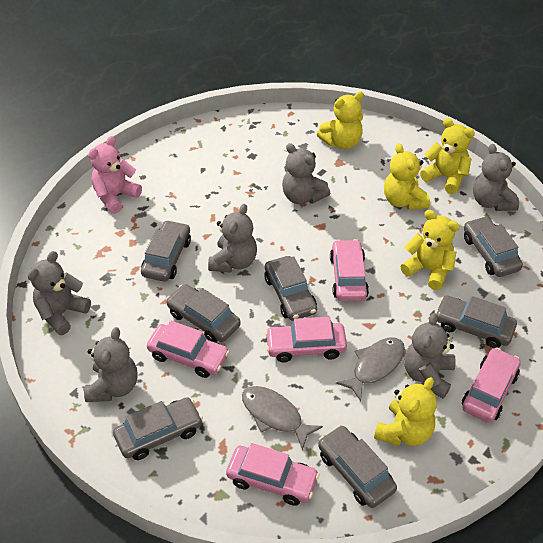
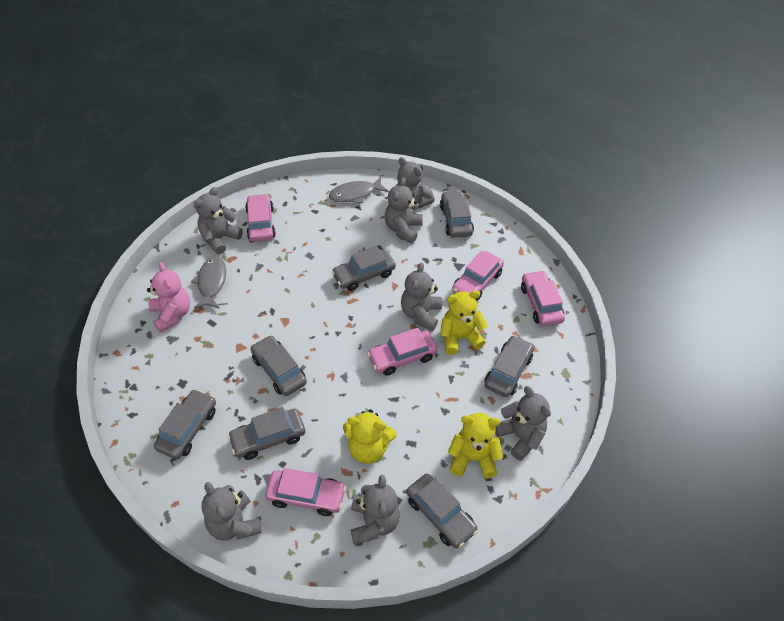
grey teddy bear: 6 -> 7
yellow teddy bear: 5 -> 3

